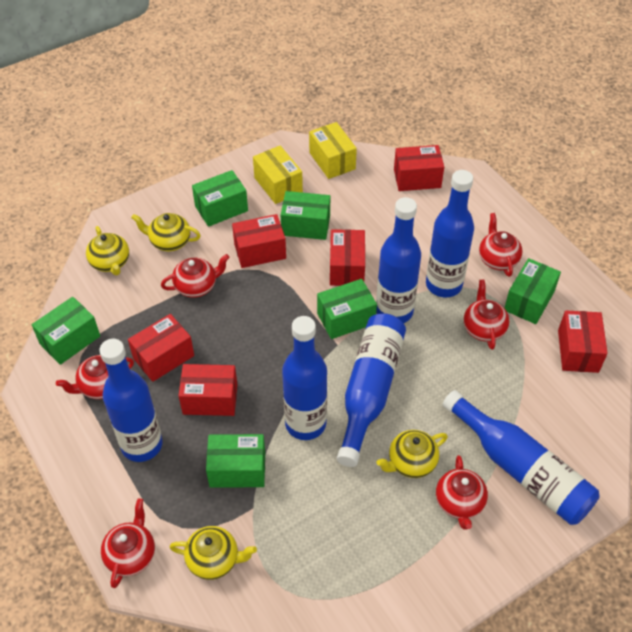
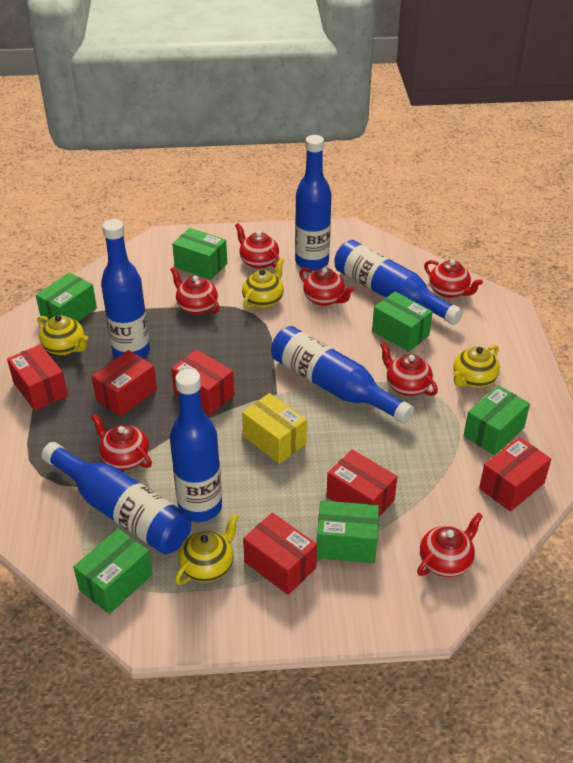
red teapot: 6 -> 7
yellow box: 2 -> 1

